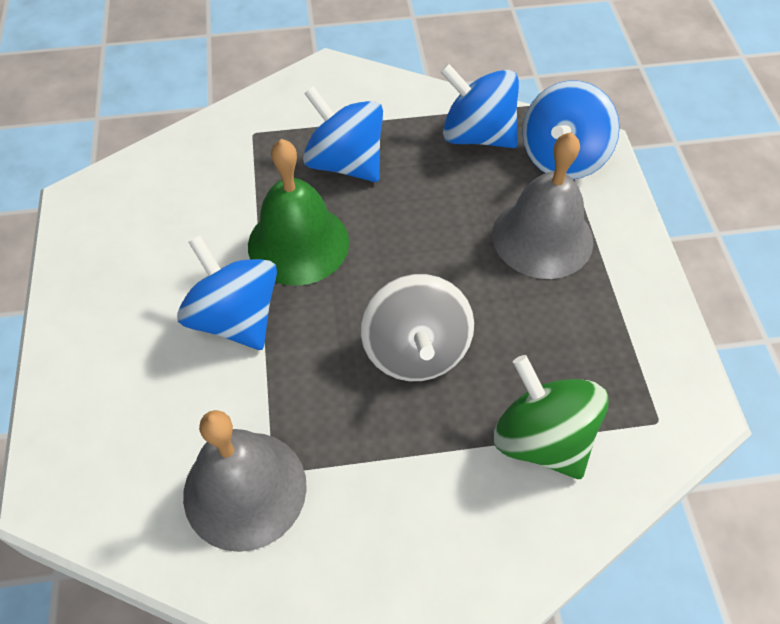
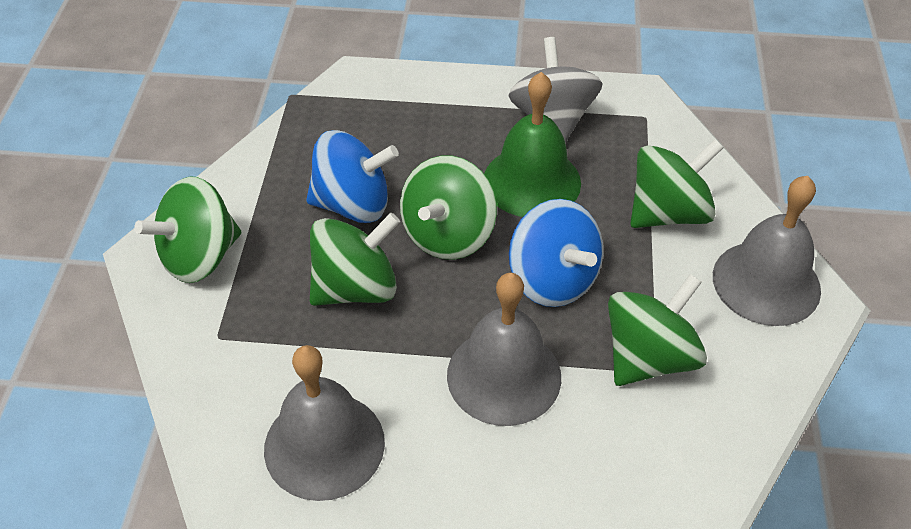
blue spinning top: 4 -> 2
green spinning top: 1 -> 5
grey bell: 2 -> 3

